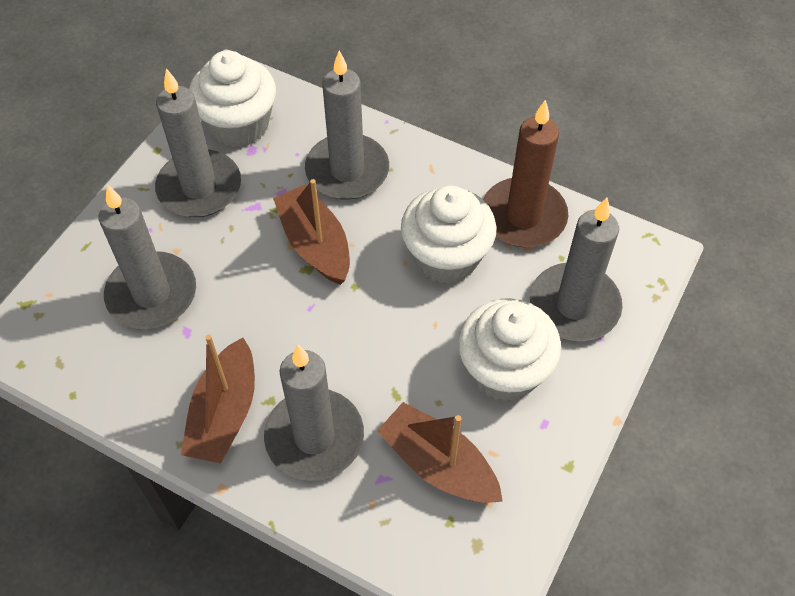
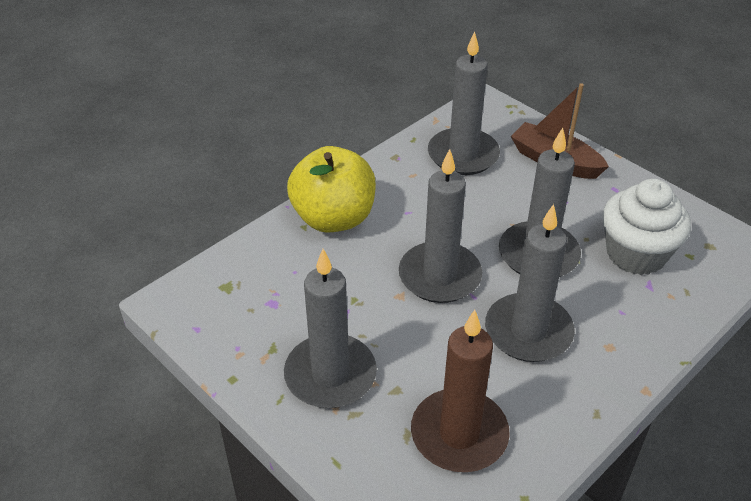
brown boat: 3 -> 1
white cupcake: 3 -> 1
yellow apple: 0 -> 1

